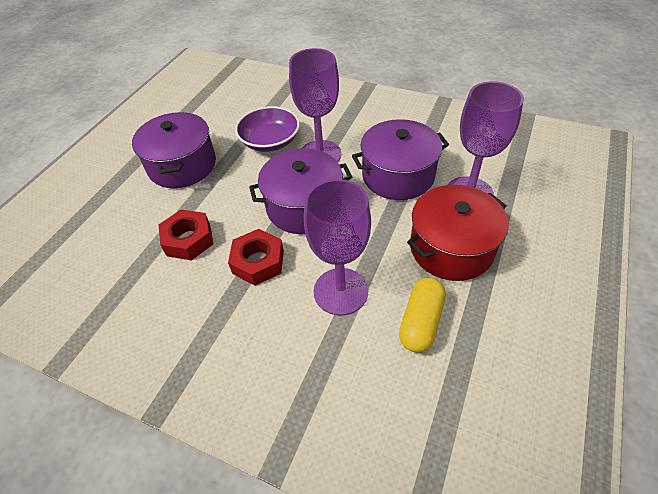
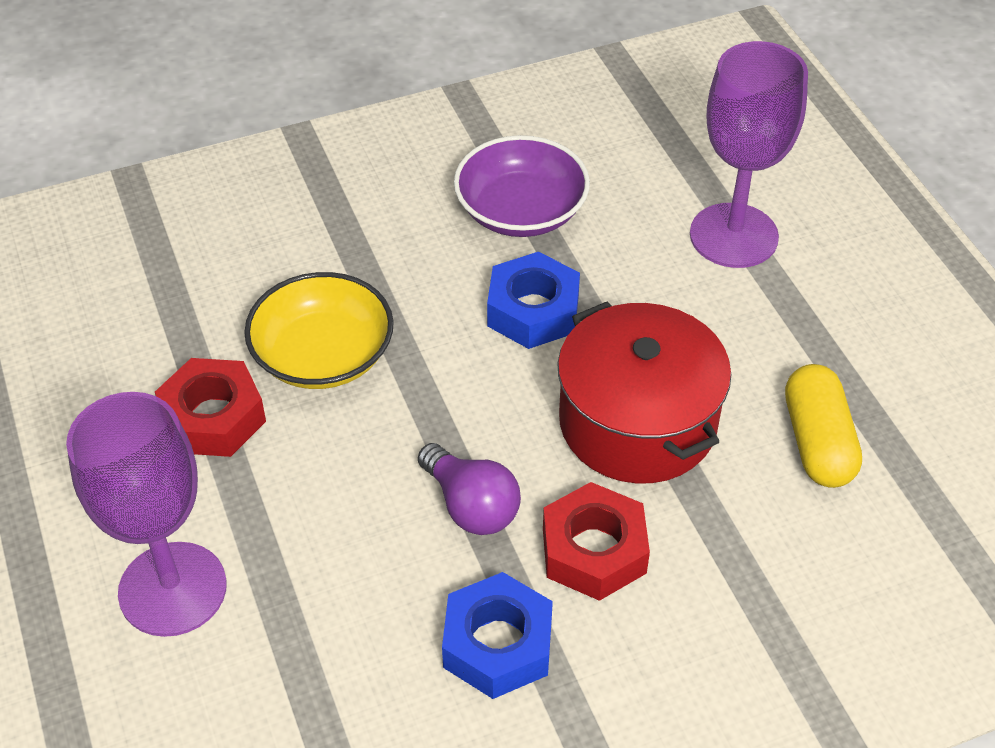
blue nut: 0 -> 2
purple goblet: 3 -> 2
purple light bulb: 0 -> 1
purple pot: 3 -> 0
yellow bowl: 0 -> 1

